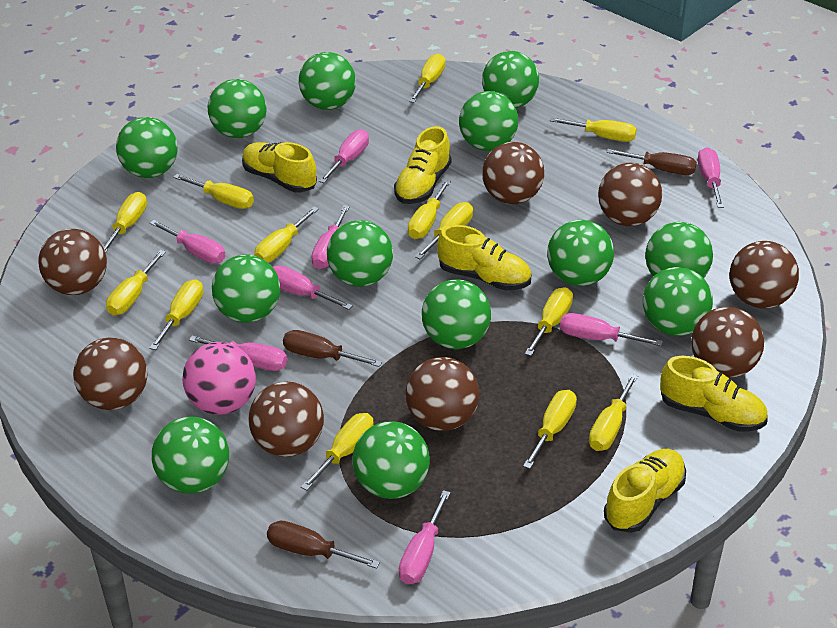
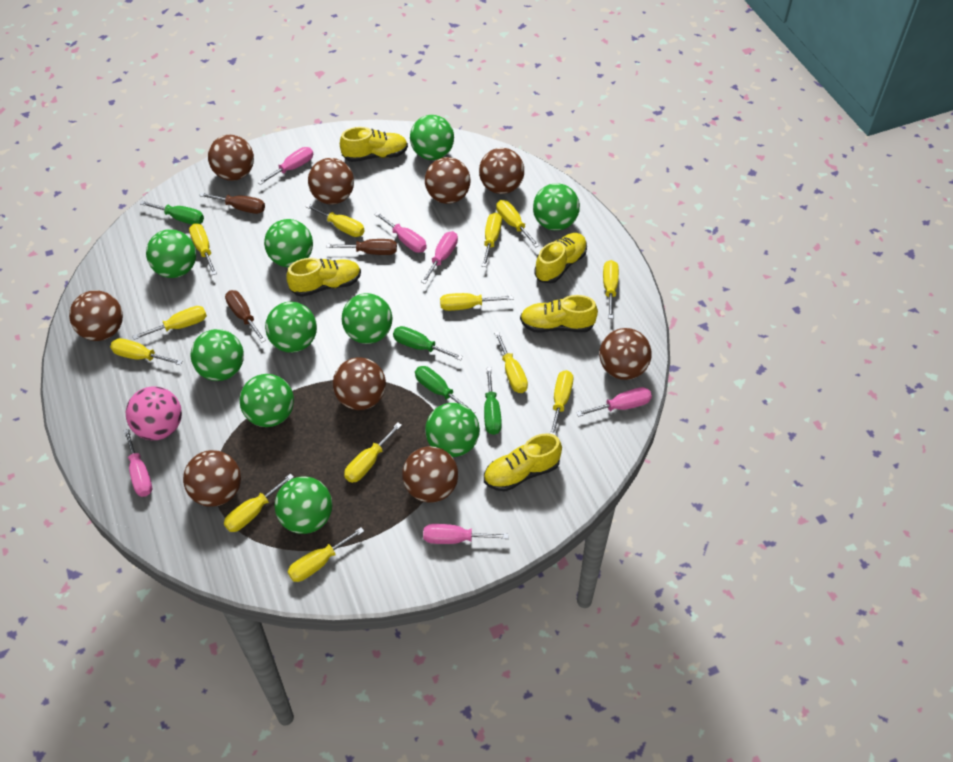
brown ball: 8 -> 9
green ball: 13 -> 10
green screwdriver: 0 -> 4
pink screwdriver: 8 -> 6

